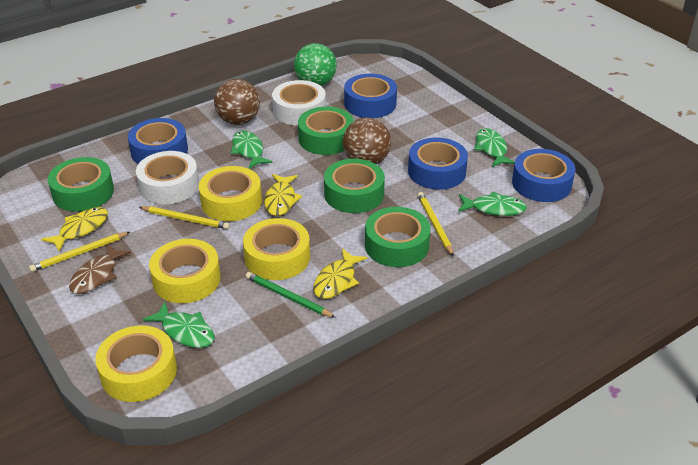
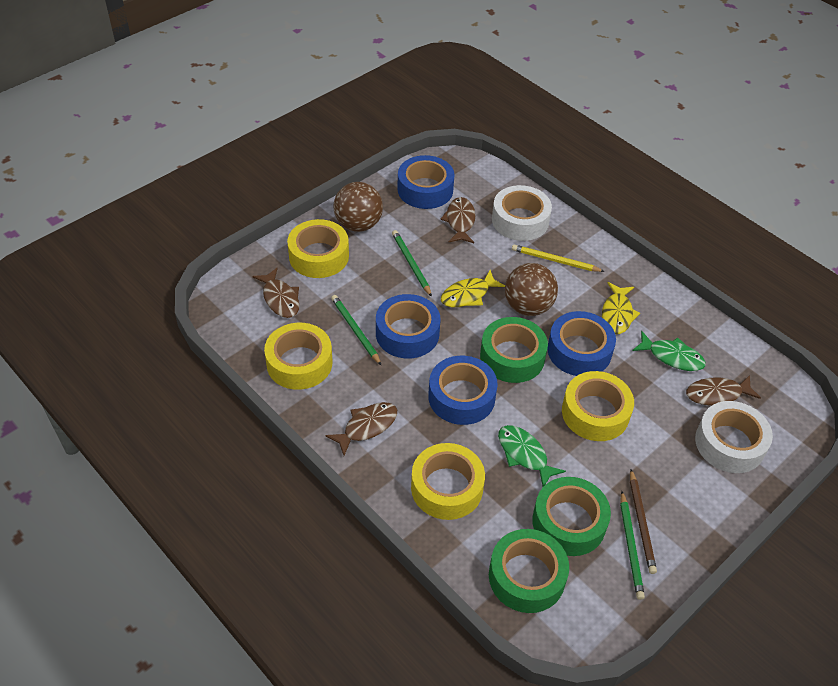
brown fish: 1 -> 4
brown pencil: 0 -> 1
green ball: 1 -> 0
green fish: 4 -> 2
green pencil: 1 -> 3
green tape: 4 -> 3
yellow fish: 3 -> 2
yellow pencil: 3 -> 1

